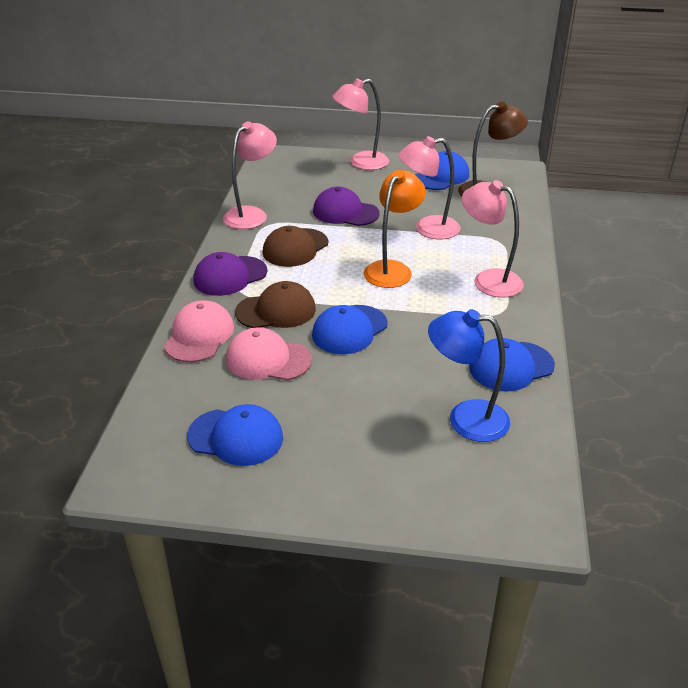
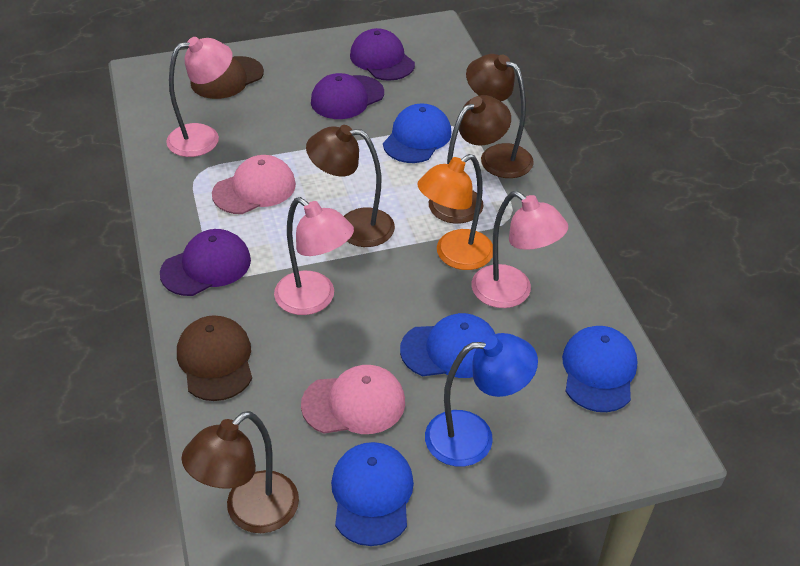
brown lamp: 1 -> 4
pink lamp: 4 -> 3
purple cap: 2 -> 3

